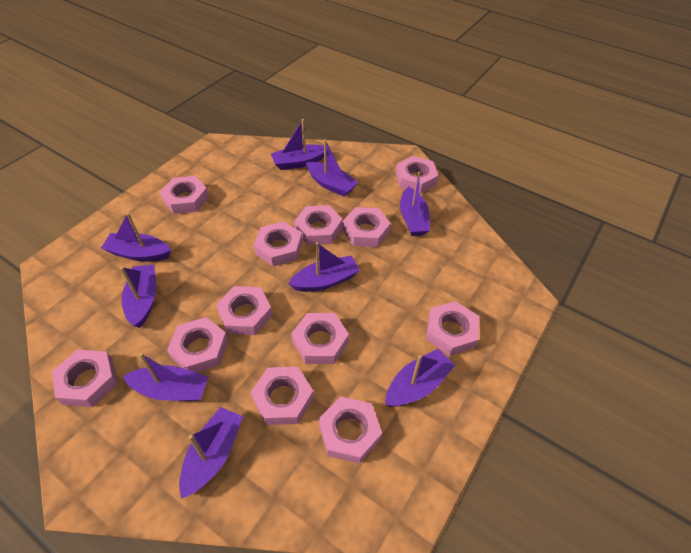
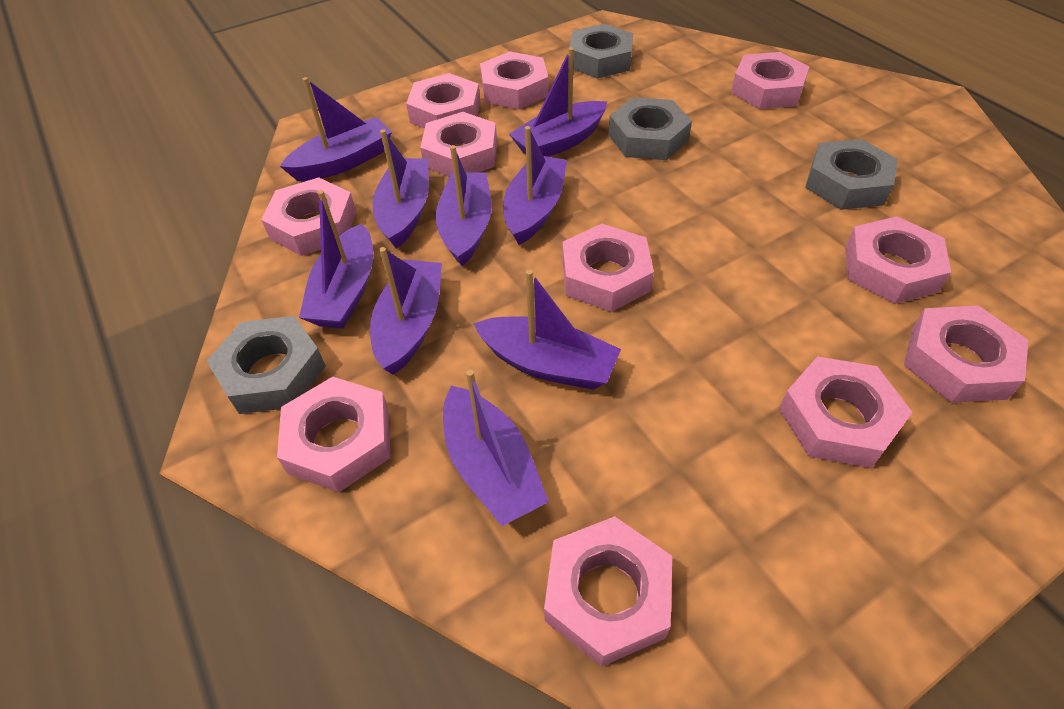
grey nut: 0 -> 4
pink nut: 12 -> 11

